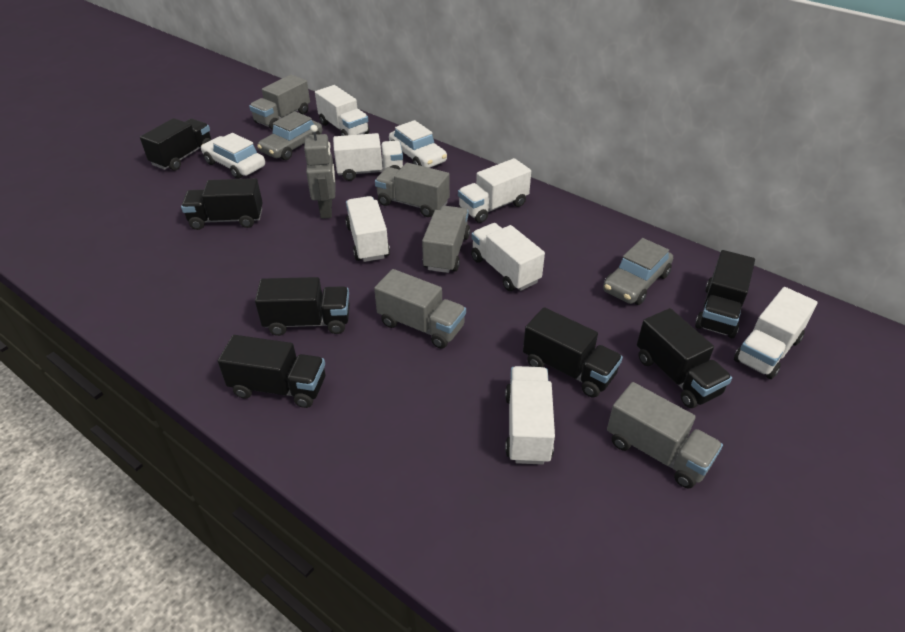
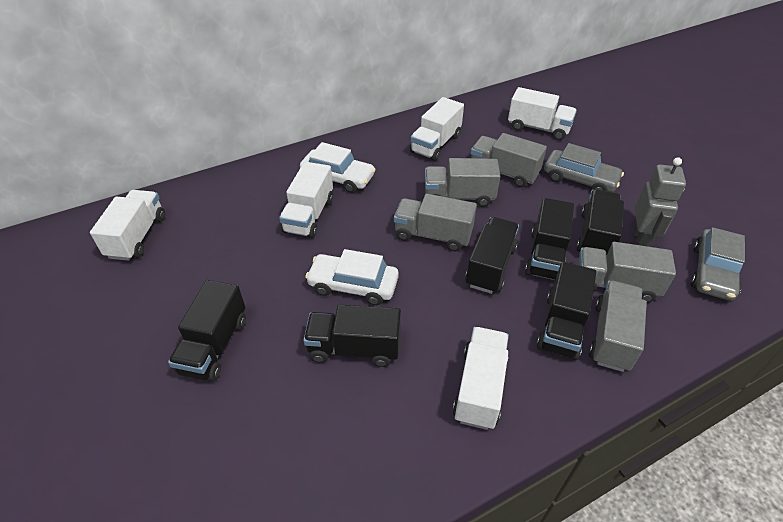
black truck: 7 -> 6
white truck: 7 -> 5

